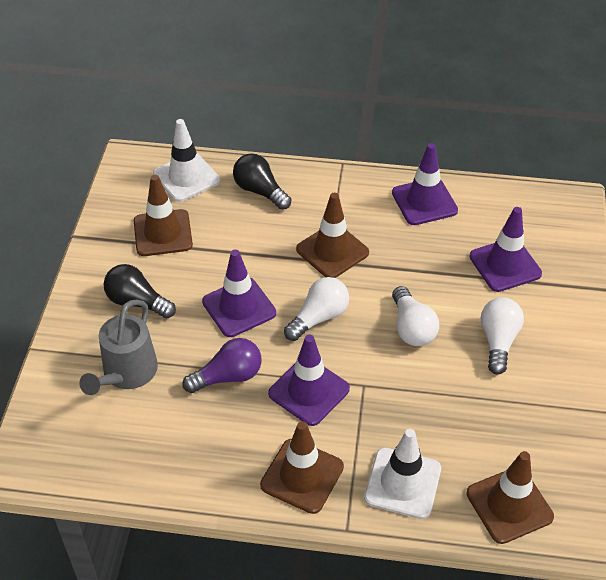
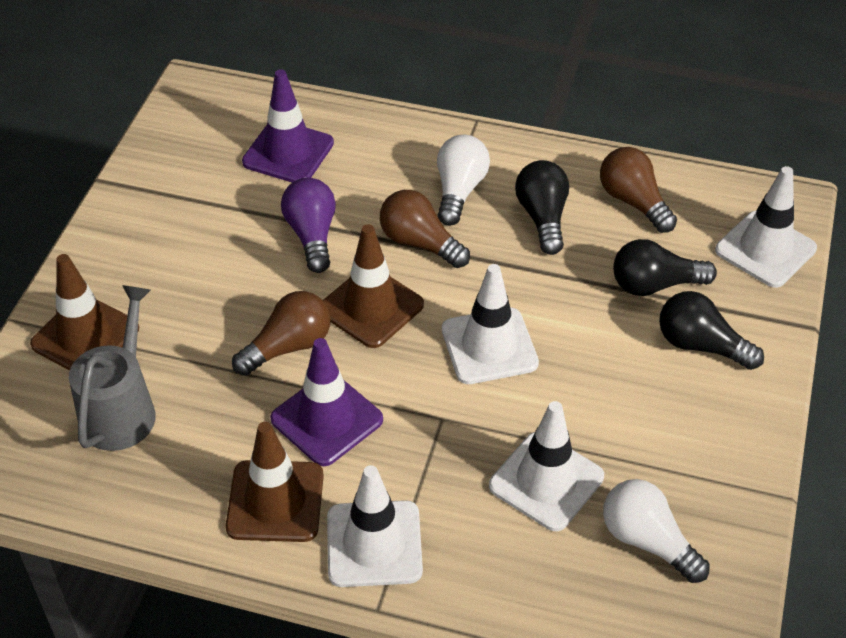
black light bulb: 2 -> 3
brown light bulb: 0 -> 3
brown traffic cone: 4 -> 3
purple traffic cone: 4 -> 2
white light bulb: 3 -> 2
white traffic cone: 2 -> 4

